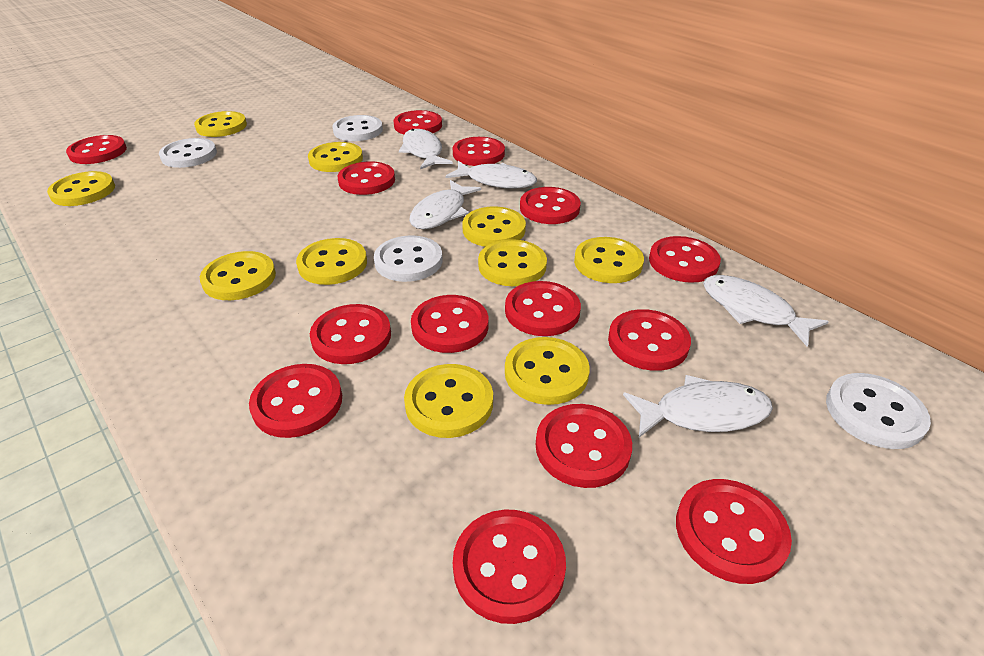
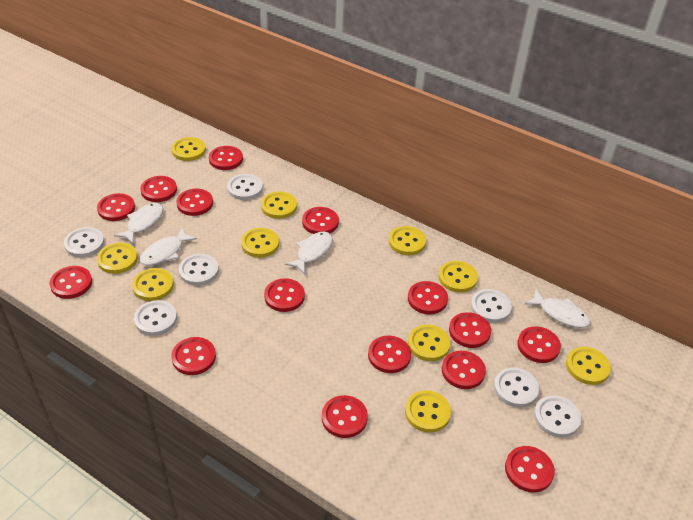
red button: 14 -> 15
white button: 4 -> 7
white fish: 5 -> 4

